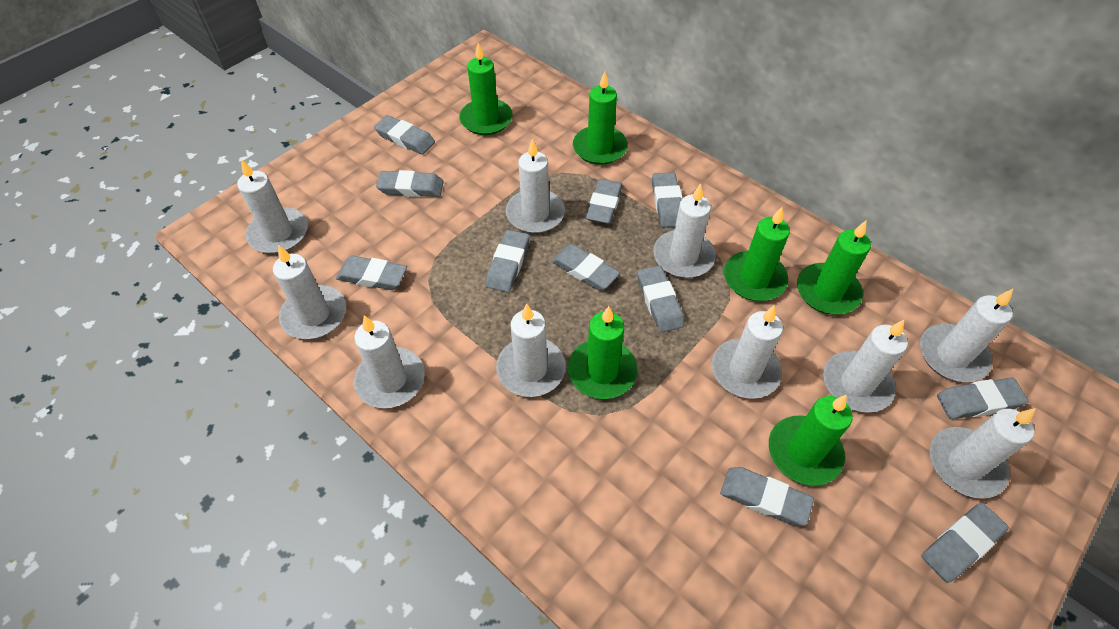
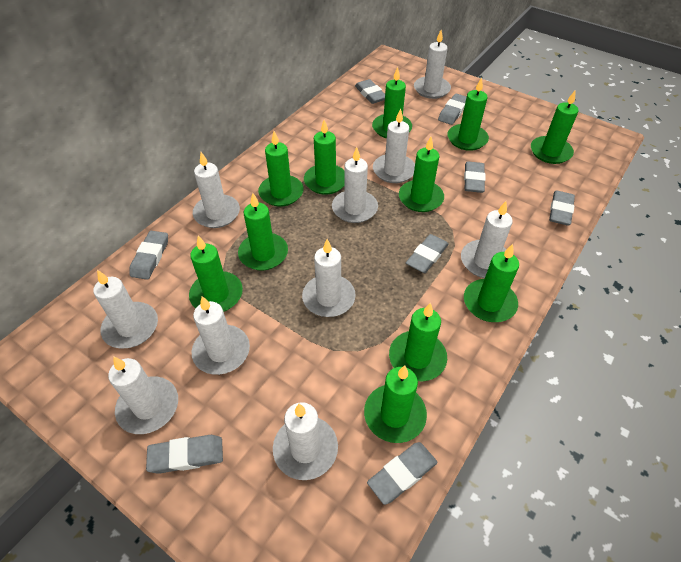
green candle: 6 -> 11
grey eraser: 11 -> 8

